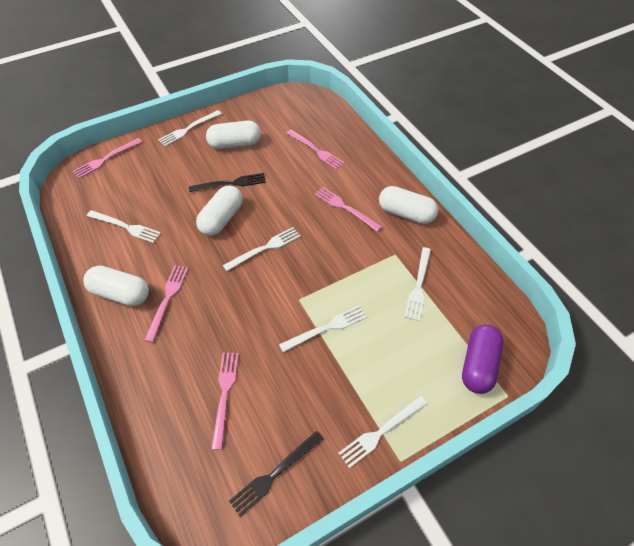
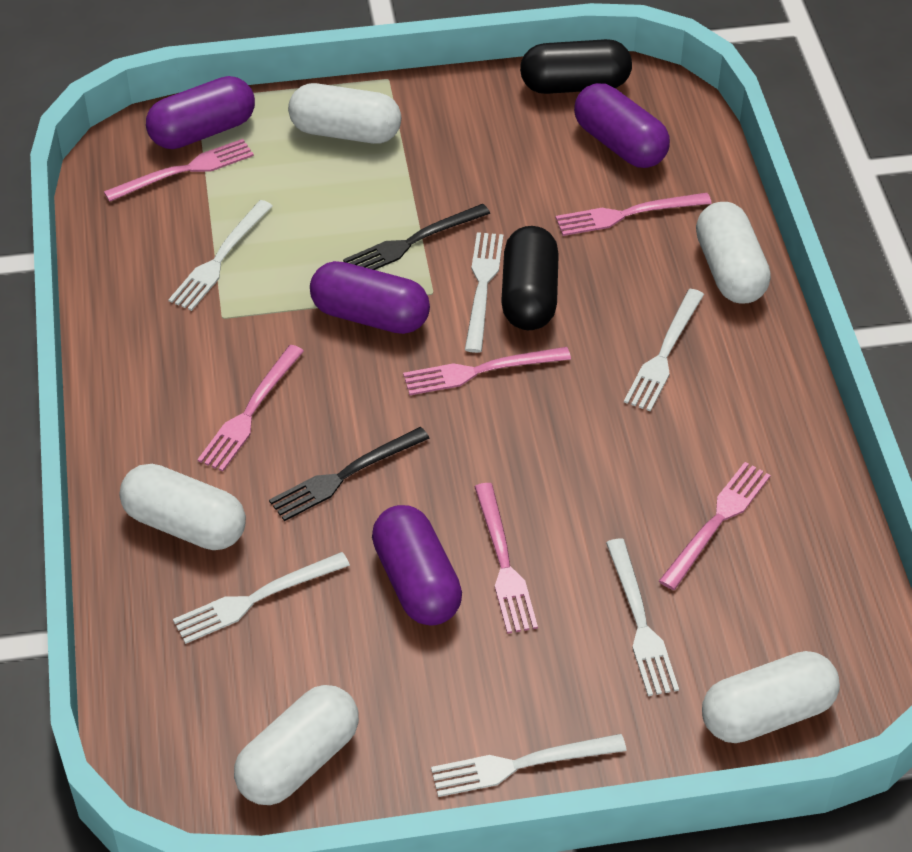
black capsule: 0 -> 2
pink fork: 5 -> 6
purple capsule: 1 -> 4
white capsule: 4 -> 5

